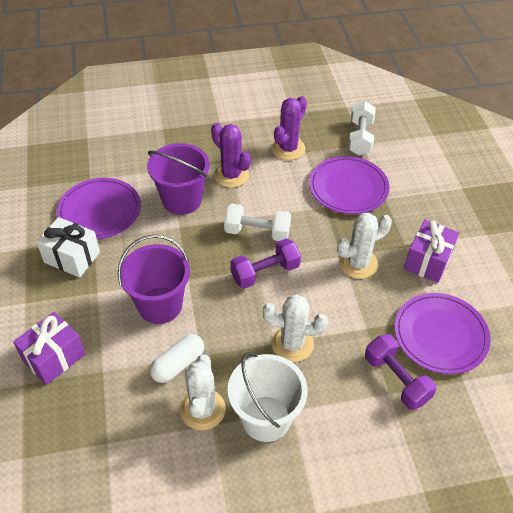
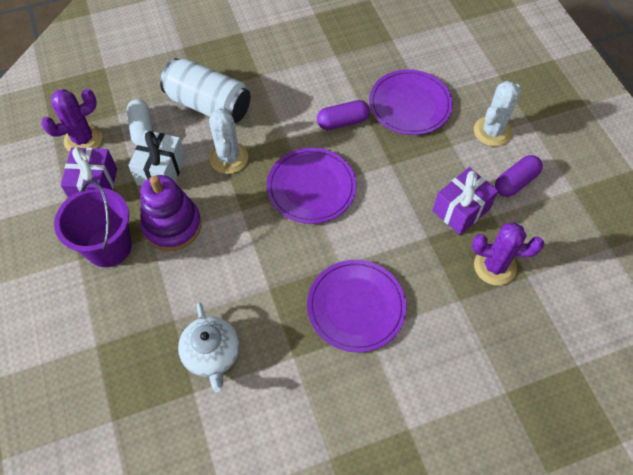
purple bucket: 2 -> 1
purple capsule: 0 -> 2
purple dumbbell: 2 -> 0
purple stacking toy: 0 -> 1
white bucket: 1 -> 0
white cactus: 3 -> 2
white can: 0 -> 1
white dumbbell: 2 -> 0
white teapot: 0 -> 1

